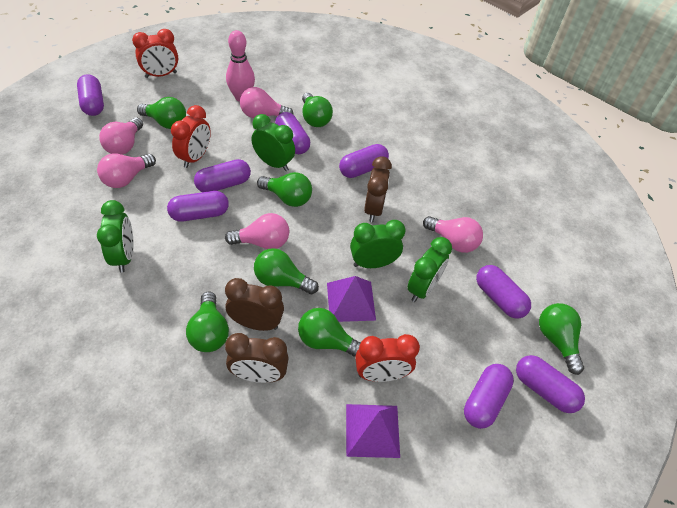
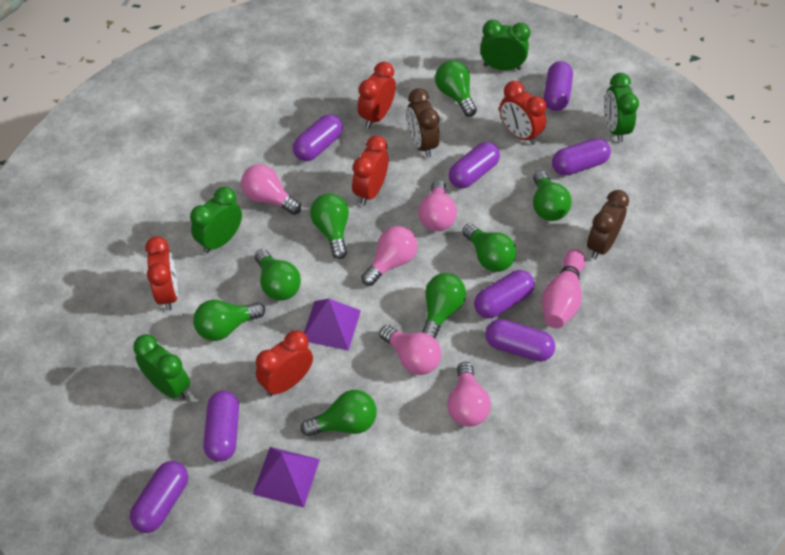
brown clock: 3 -> 2
green light bulb: 7 -> 8
red clock: 3 -> 5

